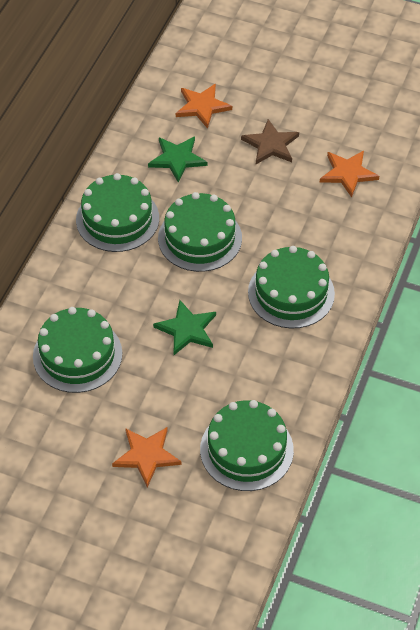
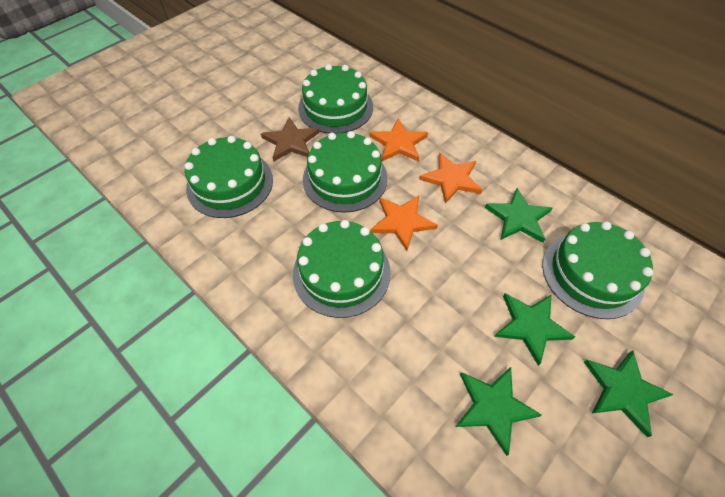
green star: 2 -> 4

